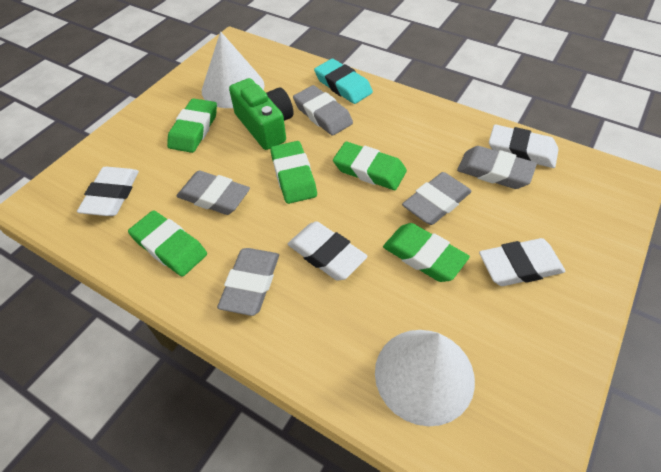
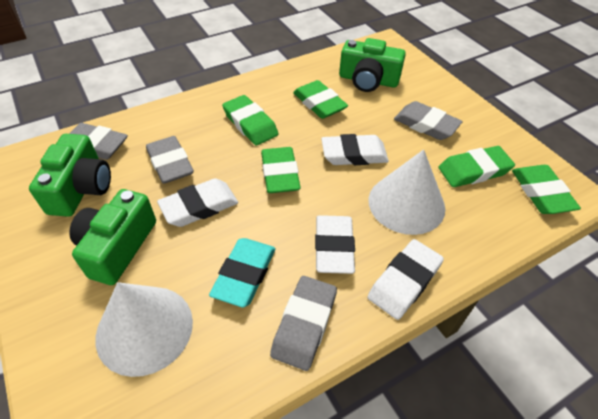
green camera: 1 -> 3
grey eraser: 5 -> 4

